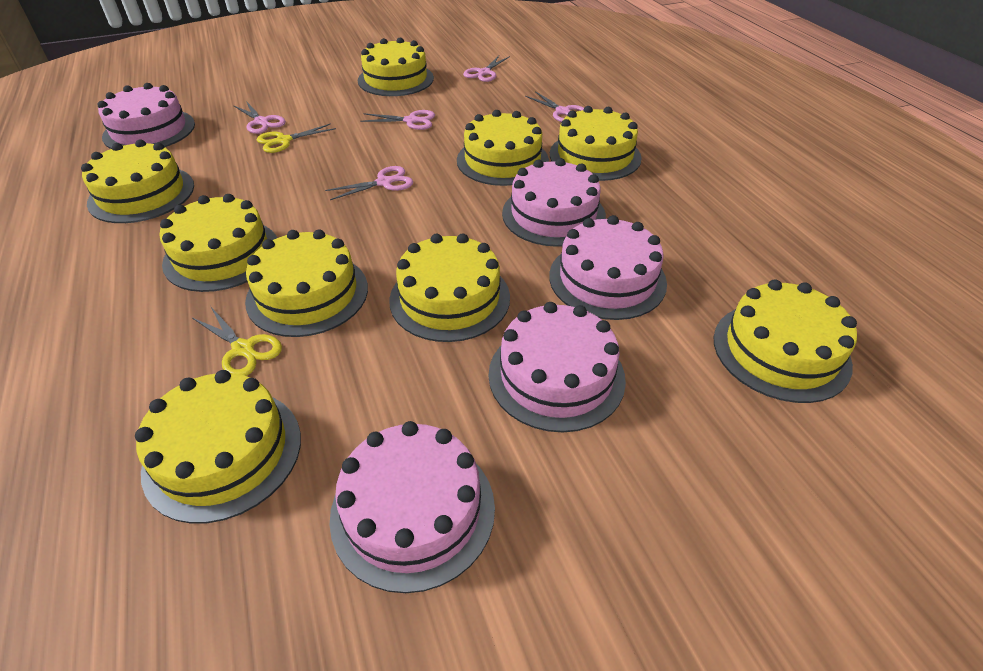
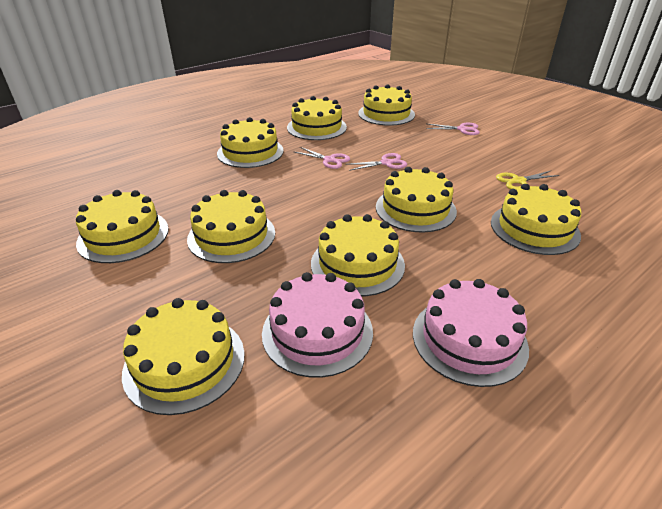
pink cake: 5 -> 2
pink scissors: 5 -> 3
yellow scissors: 2 -> 1

